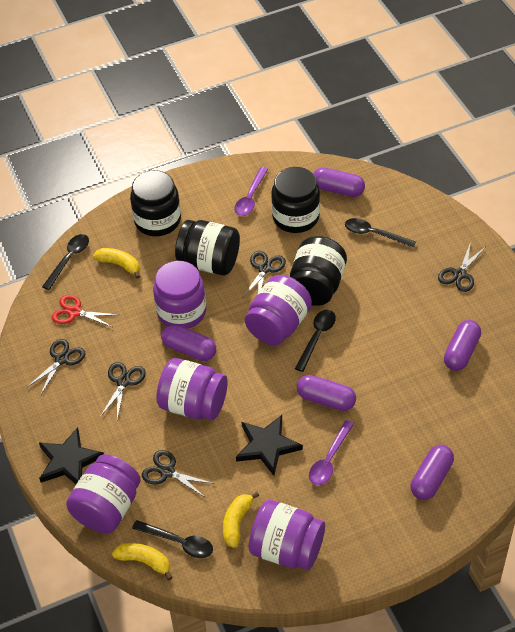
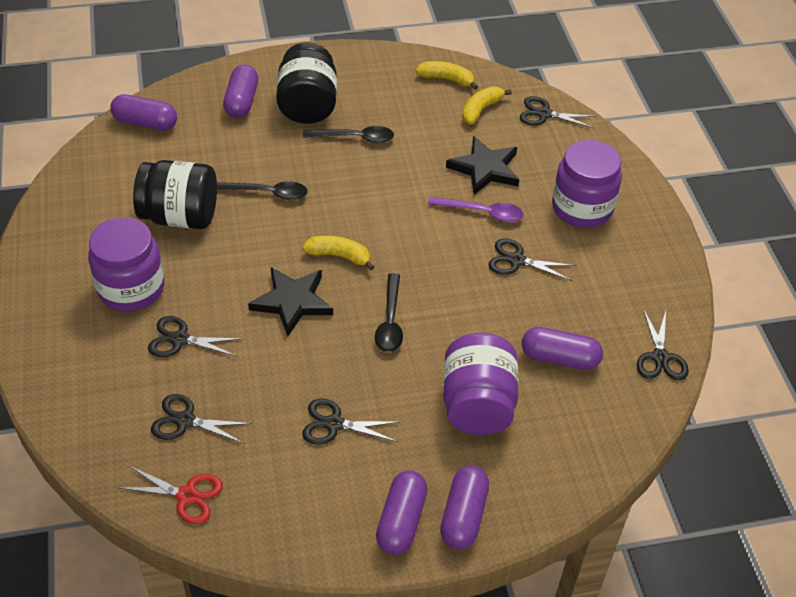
black jar: 4 -> 2
black scissors: 5 -> 6
black spoon: 4 -> 3
purple jar: 5 -> 3
purple spoon: 2 -> 1

